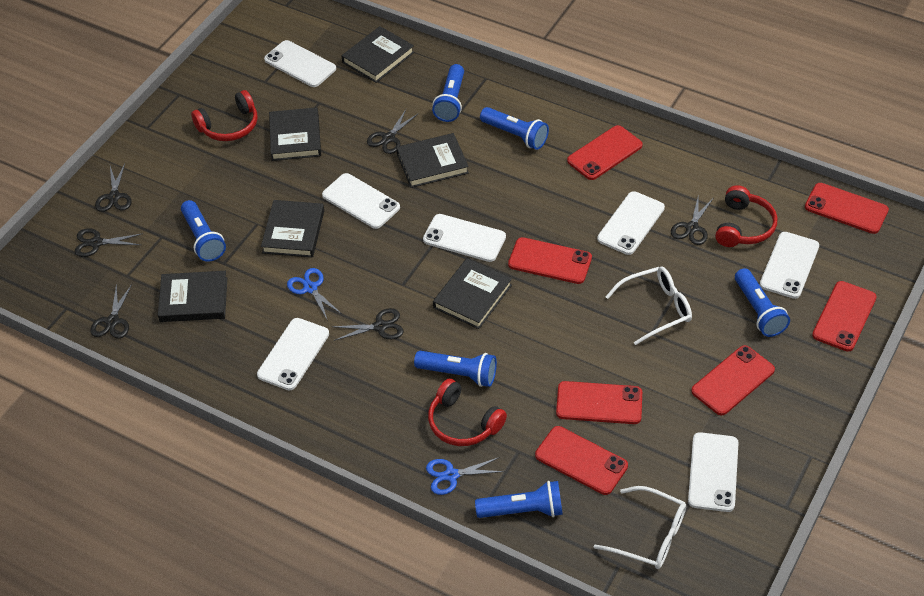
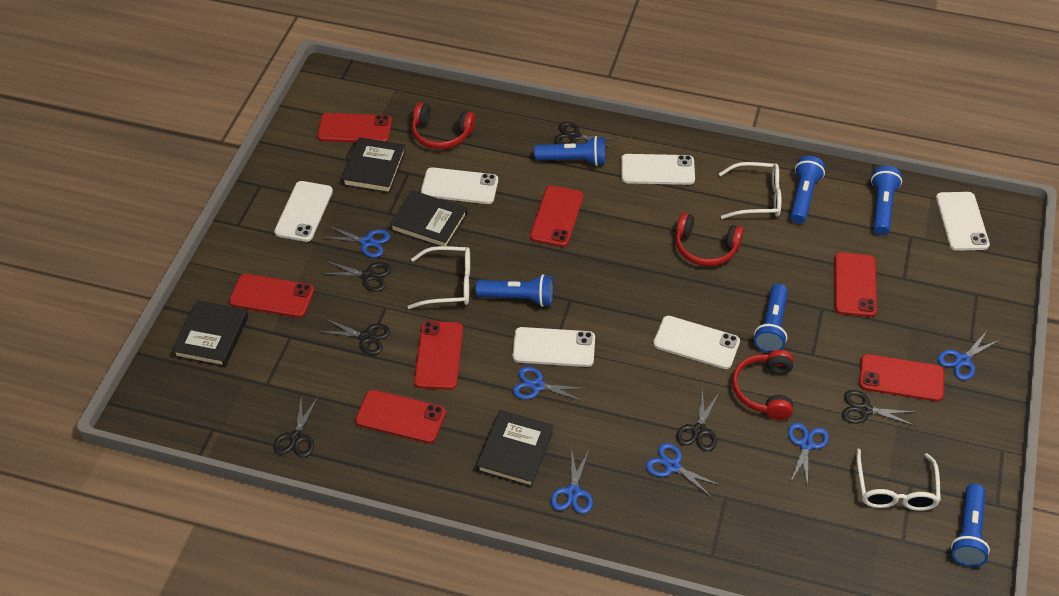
black book: 6 -> 4
blue scissors: 2 -> 6
white glasses: 2 -> 3
white phone: 7 -> 6

